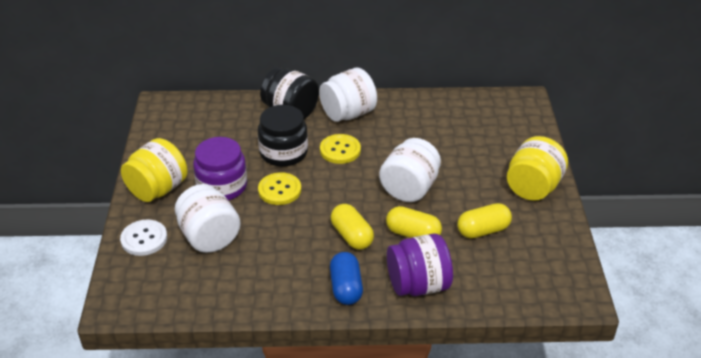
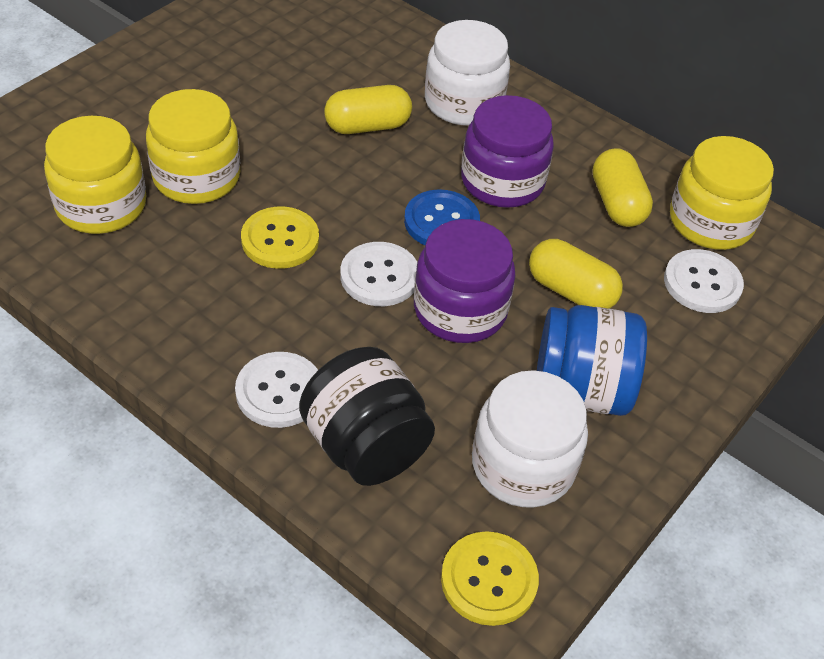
black jar: 2 -> 1
blue button: 0 -> 1
blue capsule: 1 -> 0
blue jar: 0 -> 1
white button: 1 -> 3
white jar: 3 -> 2
yellow jar: 2 -> 3

